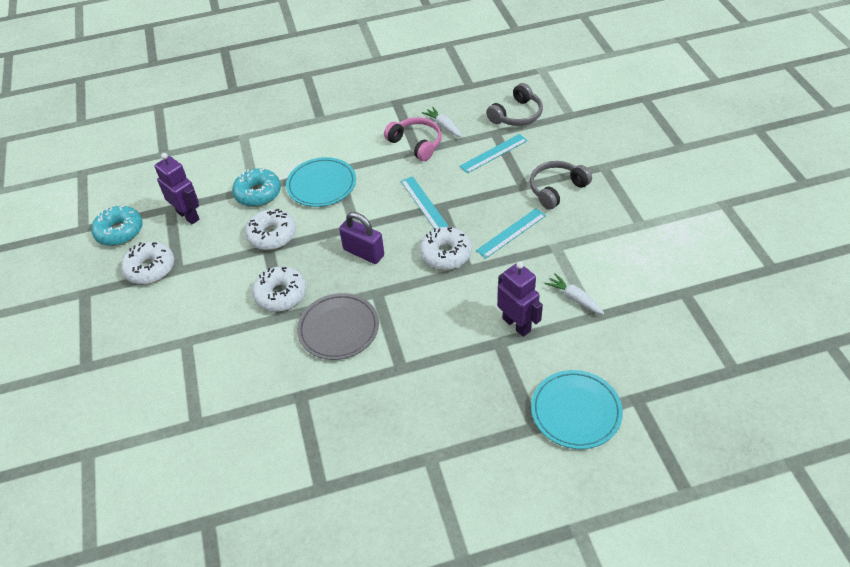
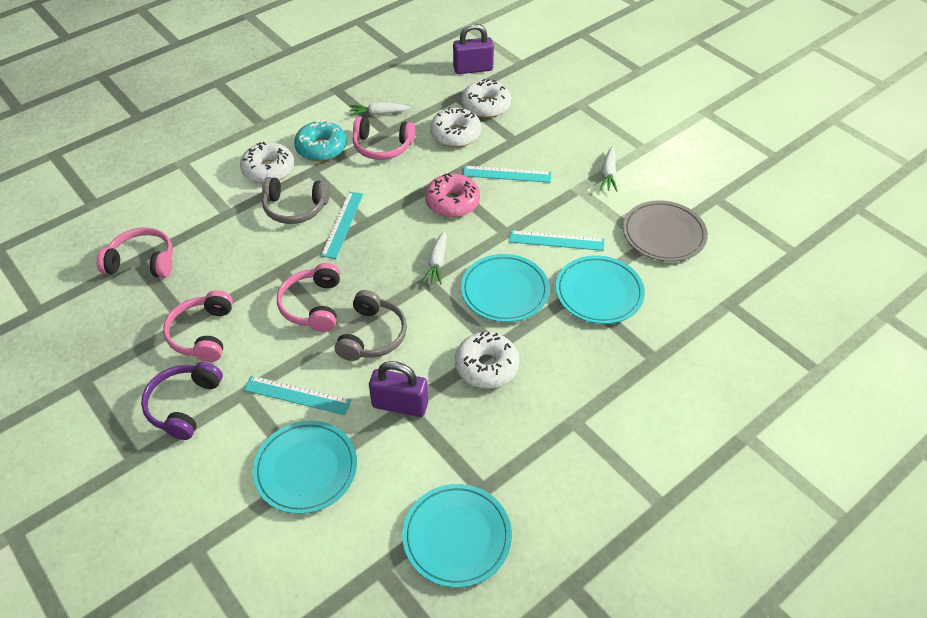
pink donut: 0 -> 1
pink headphones: 1 -> 4
purple headphones: 0 -> 1
purple padlock: 1 -> 2
purple robot: 2 -> 0
turquoise donut: 2 -> 1
turquoise plate: 2 -> 4
turquoise ruler: 3 -> 4
white carrot: 2 -> 3

